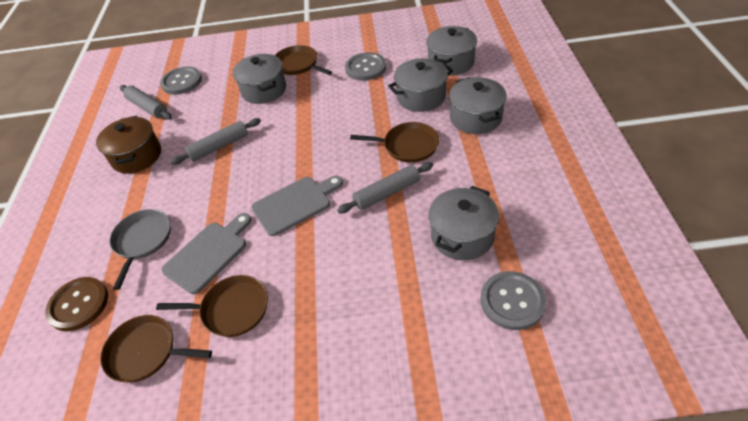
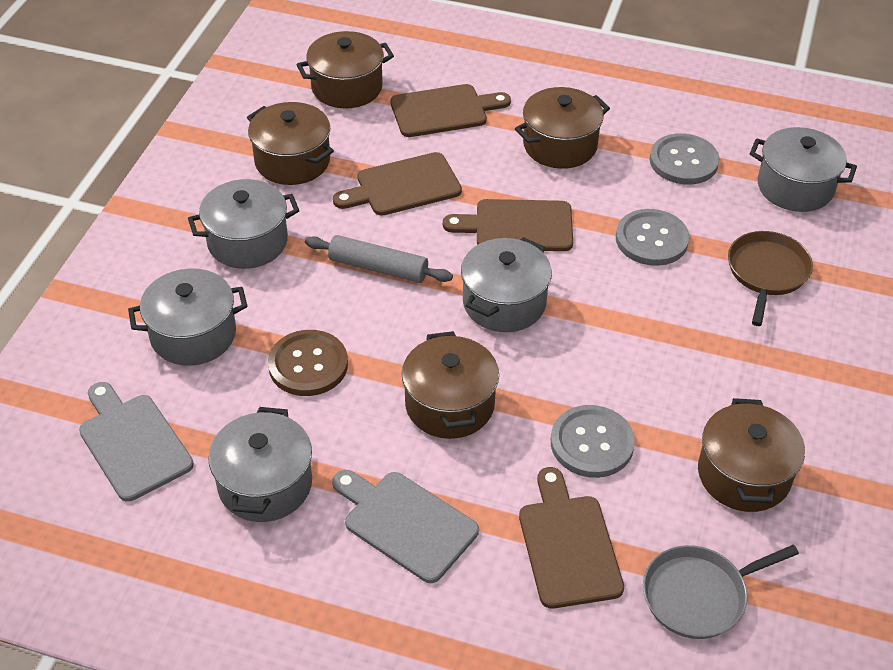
brown cutting board: 0 -> 4
brown pan: 4 -> 1
brown pot: 1 -> 5
grey rolling pin: 3 -> 1

